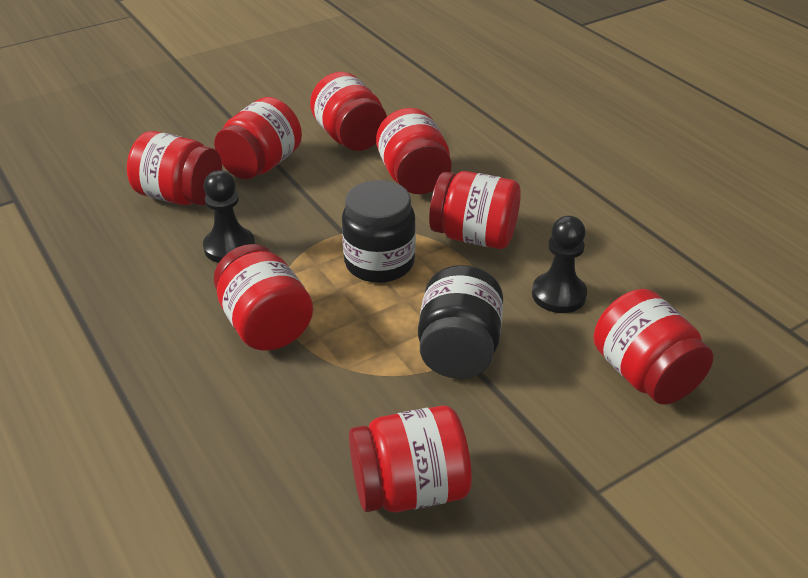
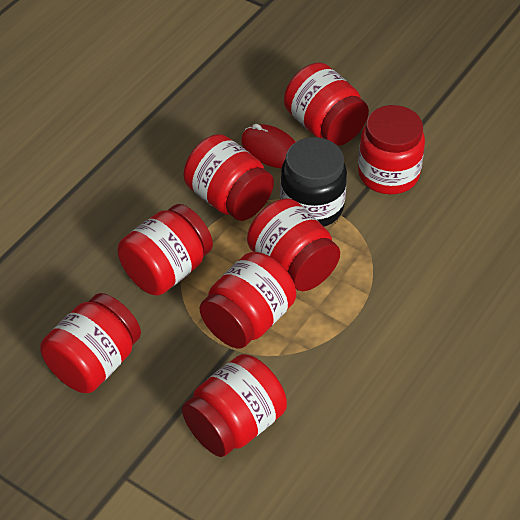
black jar: 2 -> 1
black pawn: 2 -> 0
red mouse: 0 -> 1

